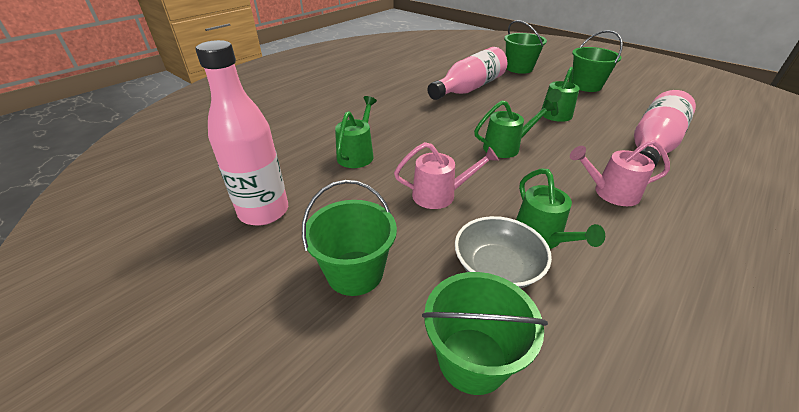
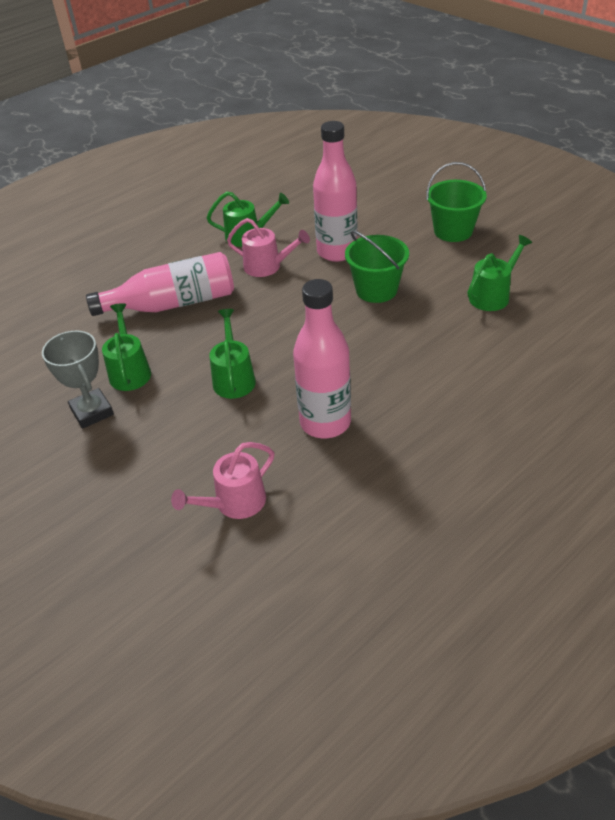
green bucket: 4 -> 2
grey bowl: 1 -> 0
grey trophy: 0 -> 1

